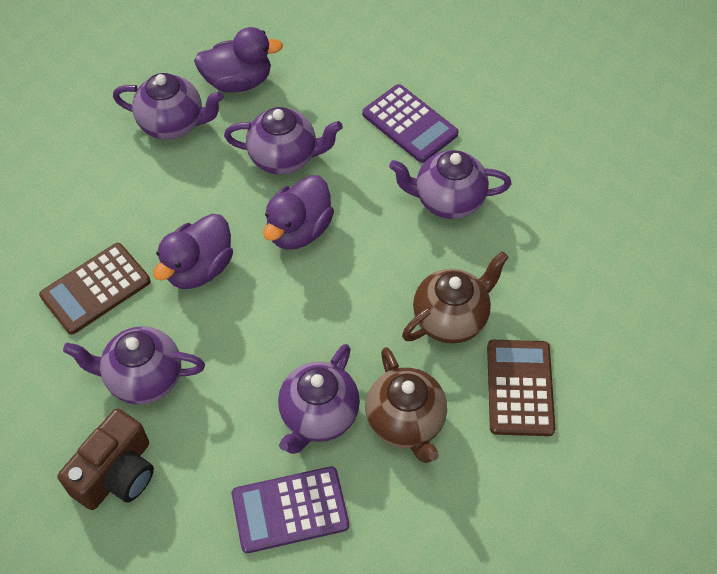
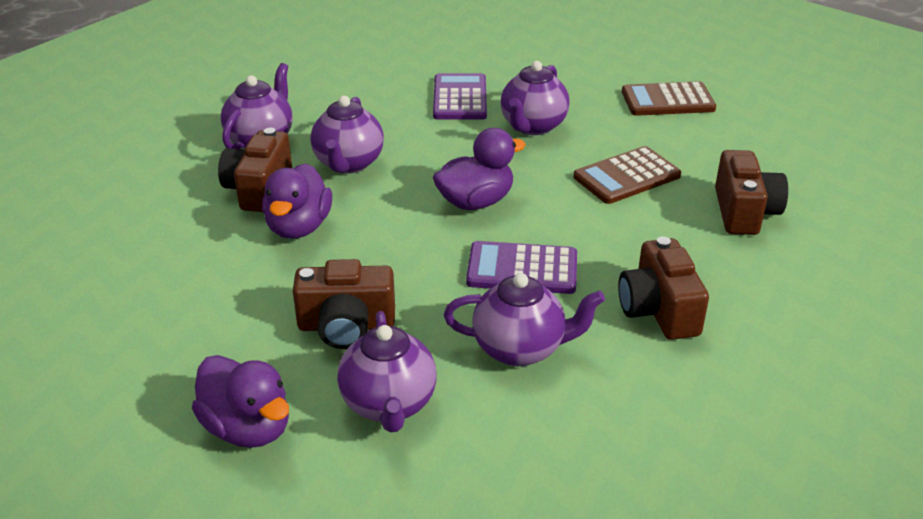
brown camera: 1 -> 4
brown teapot: 2 -> 0

